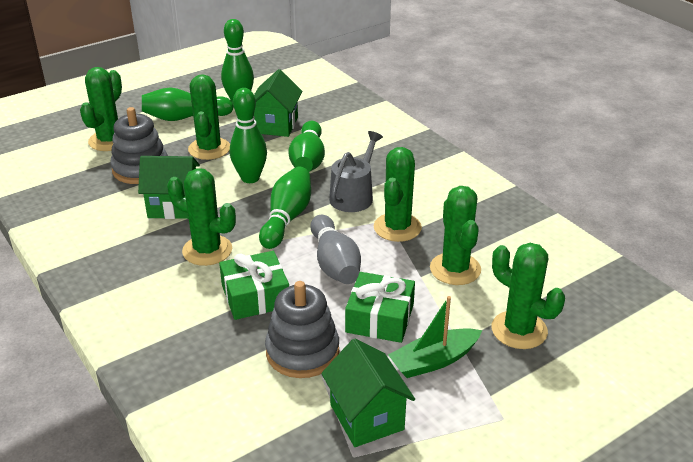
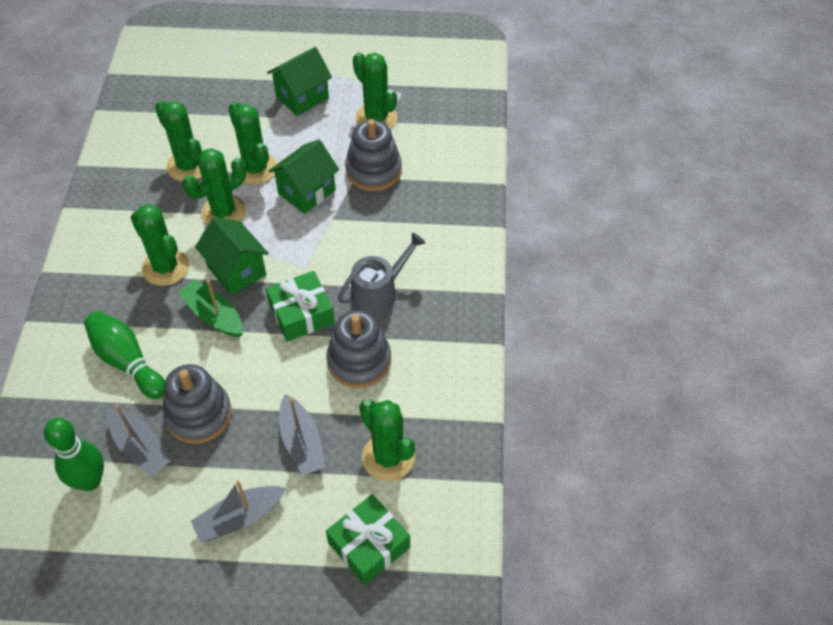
green bowling pin: 5 -> 2
grey boat: 0 -> 3
grey bowling pin: 1 -> 0
grey stacking toy: 2 -> 3

